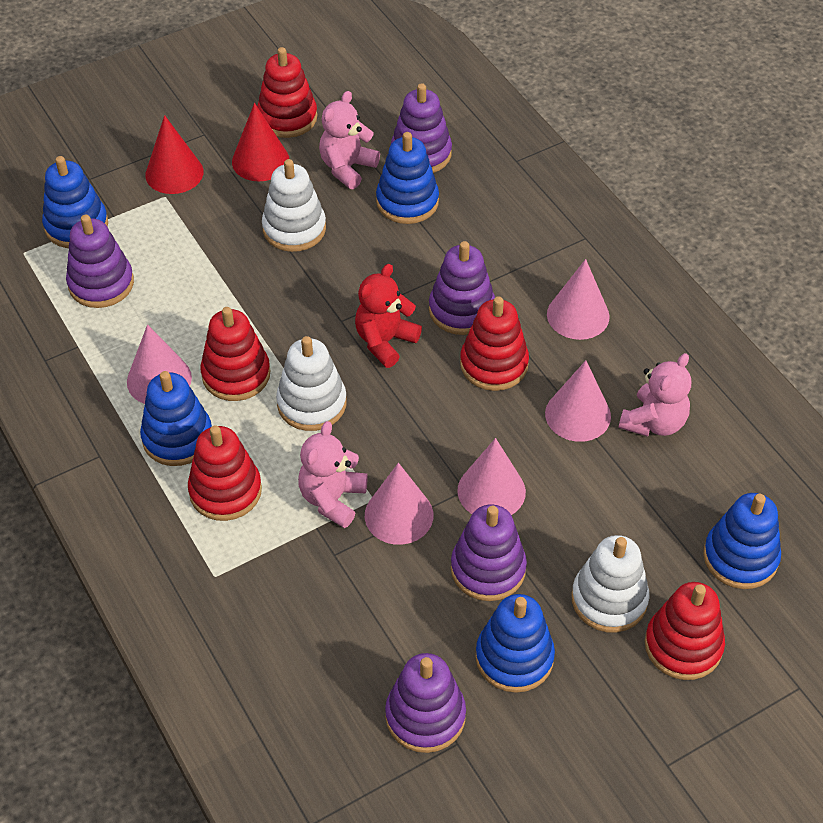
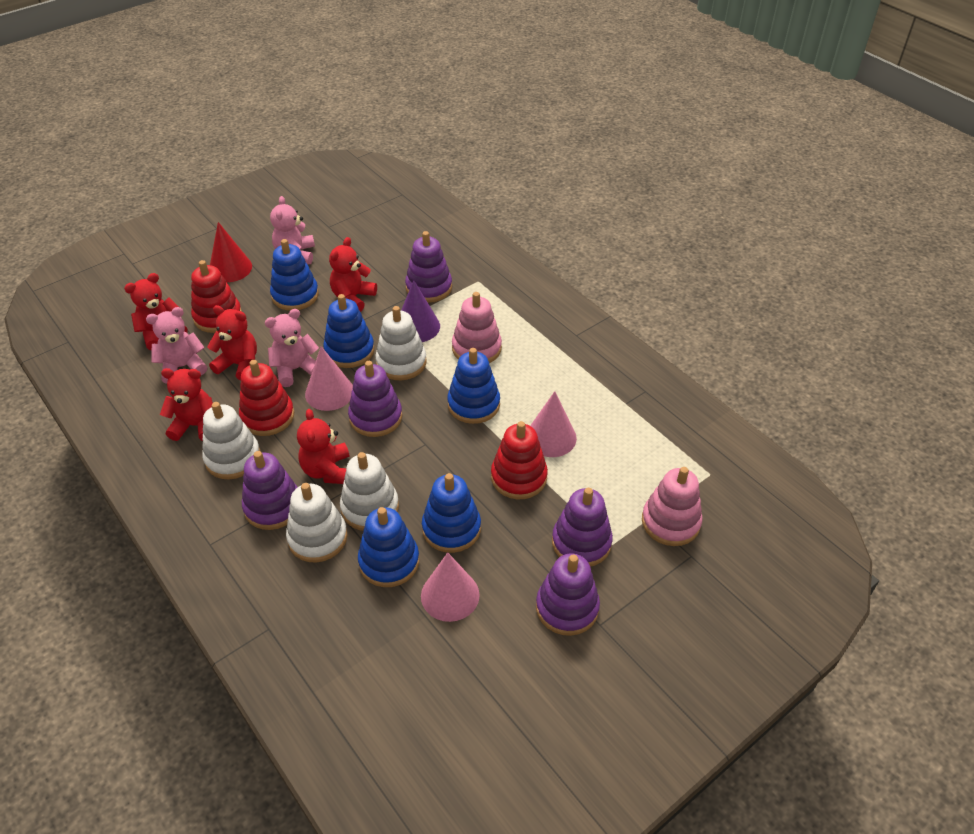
pink cone: 5 -> 3
pink stacking toy: 0 -> 2
purple cone: 0 -> 1
red cone: 2 -> 1
red stacking toy: 5 -> 3
red teddy bear: 1 -> 5
white stacking toy: 3 -> 4

